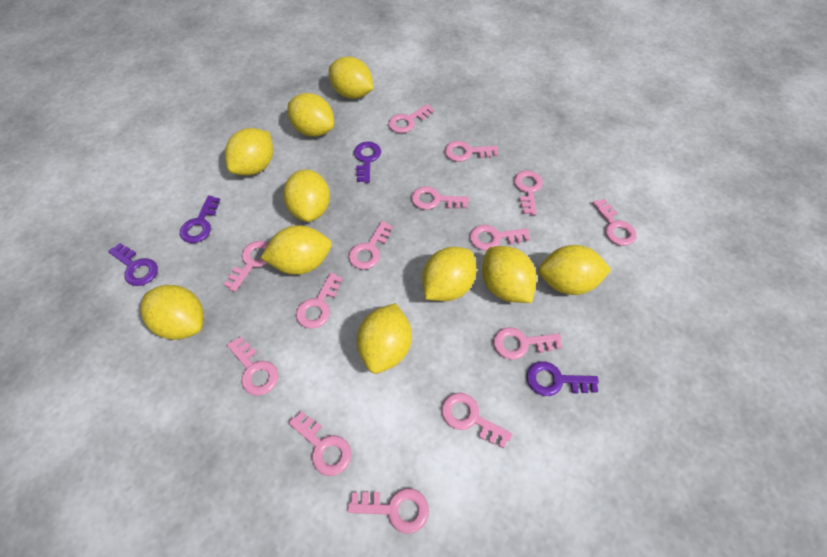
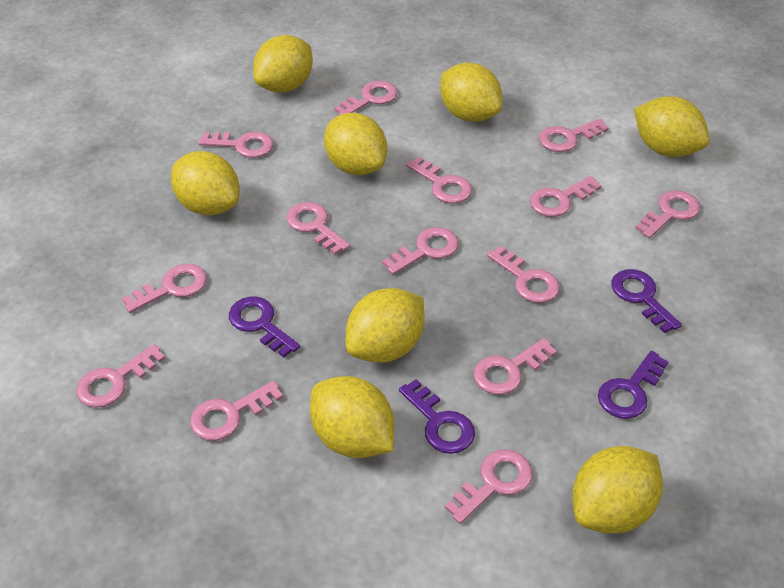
yellow lemon: 10 -> 8

